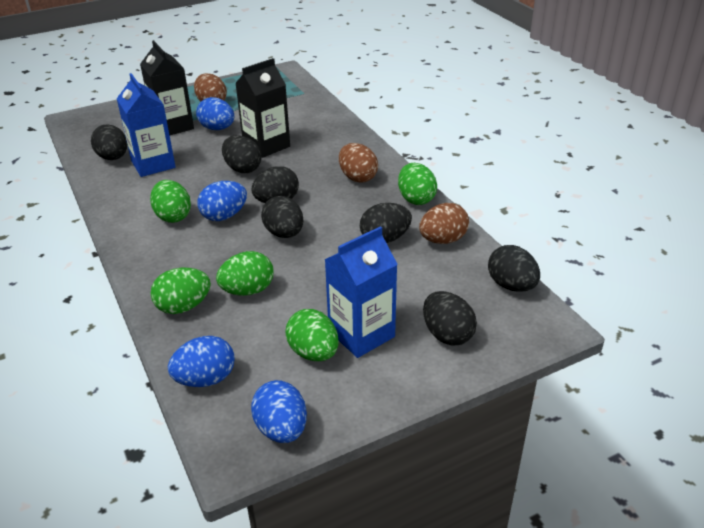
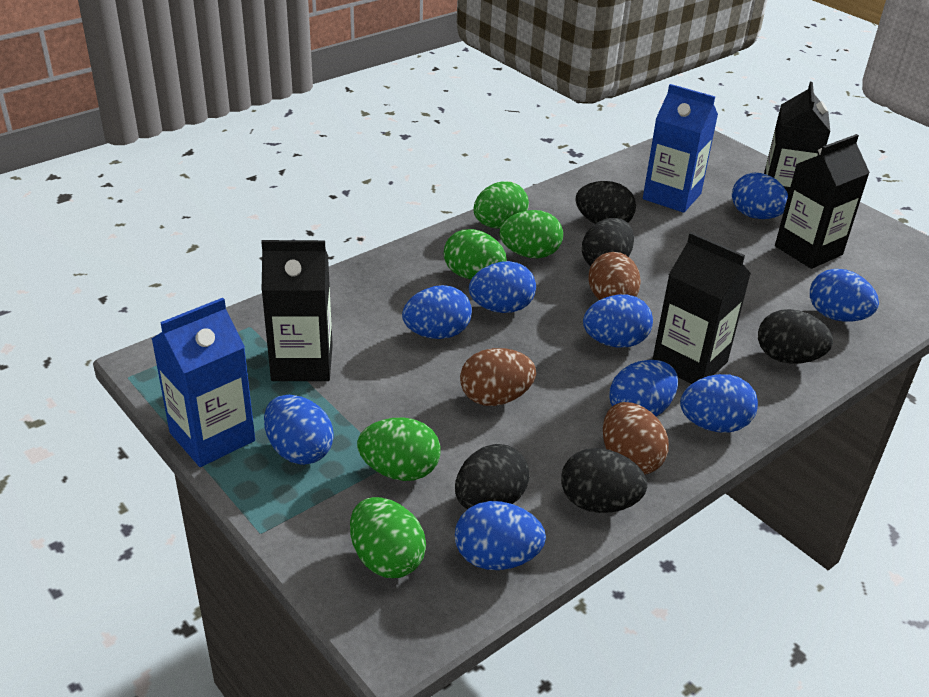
black carton: 2 -> 4
black egg: 7 -> 5
blue egg: 4 -> 9

